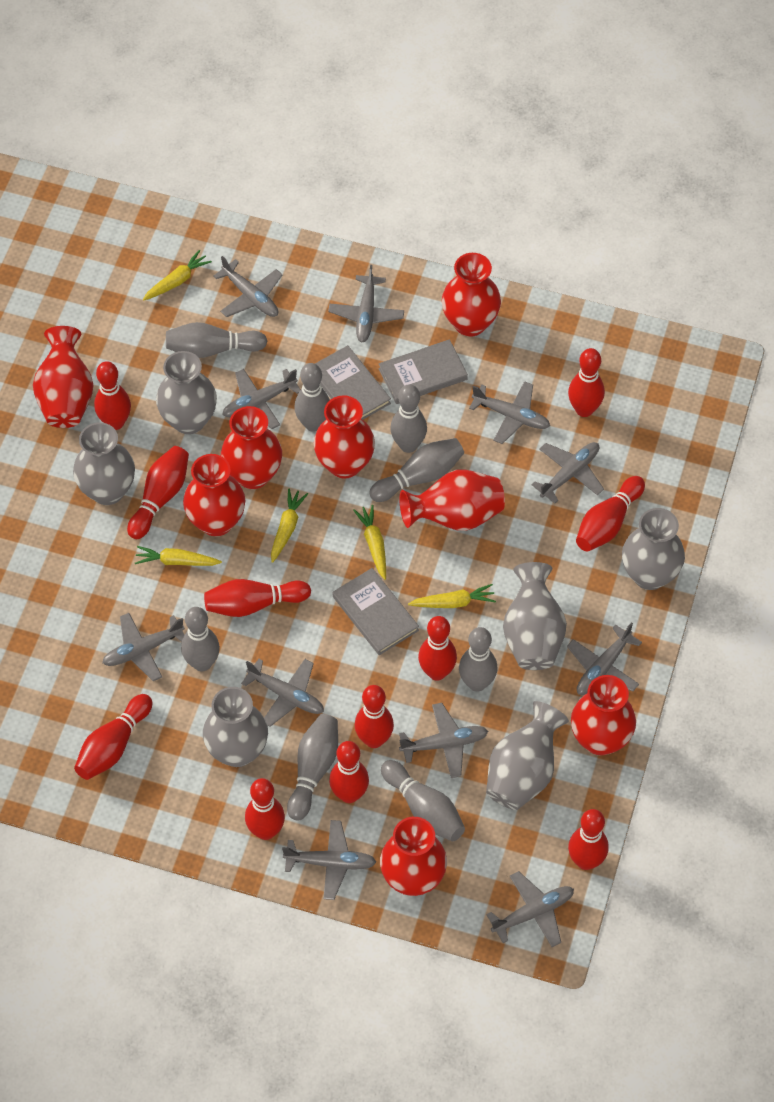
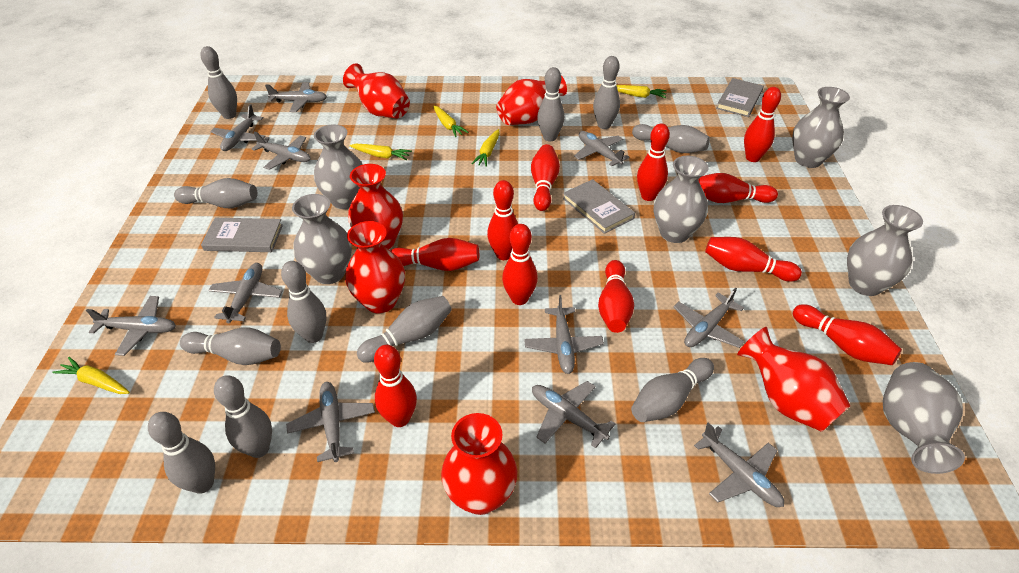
grey bowling pin: 8 -> 11
red vase: 8 -> 6

